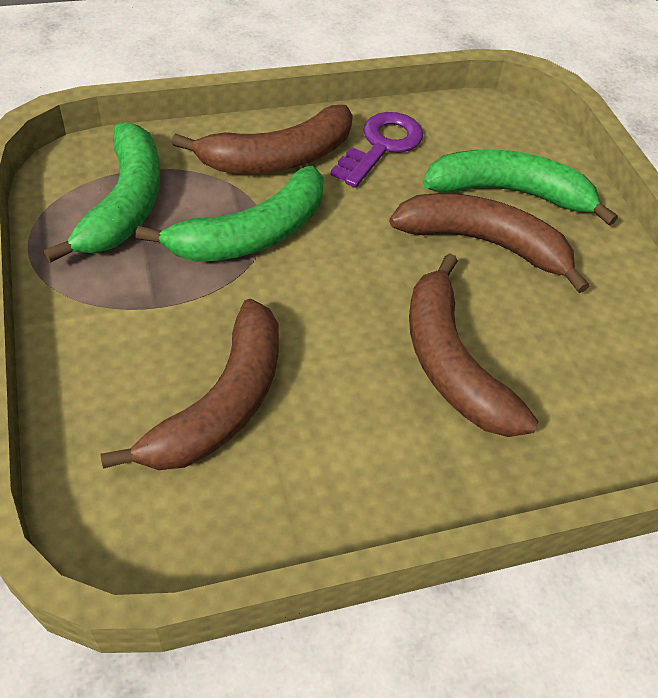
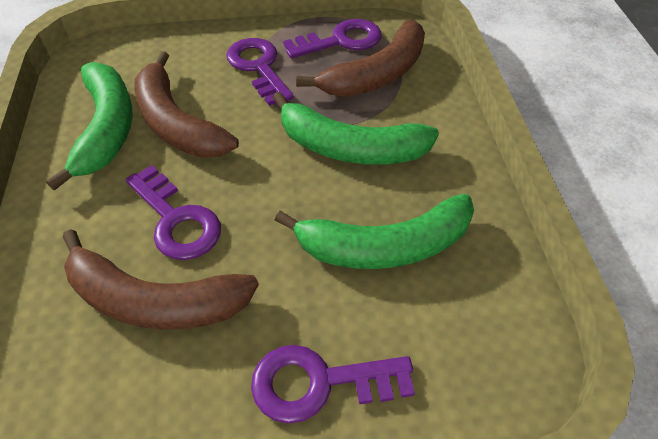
brown banana: 4 -> 3
purple key: 1 -> 4

